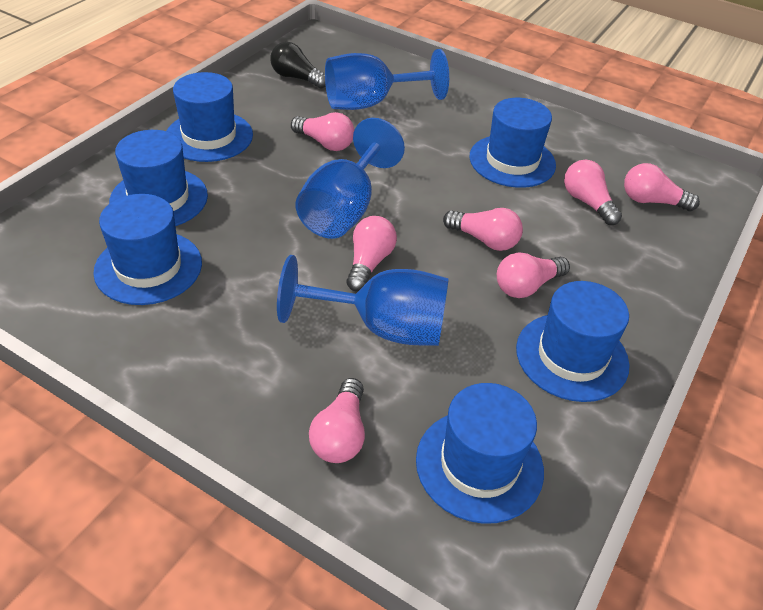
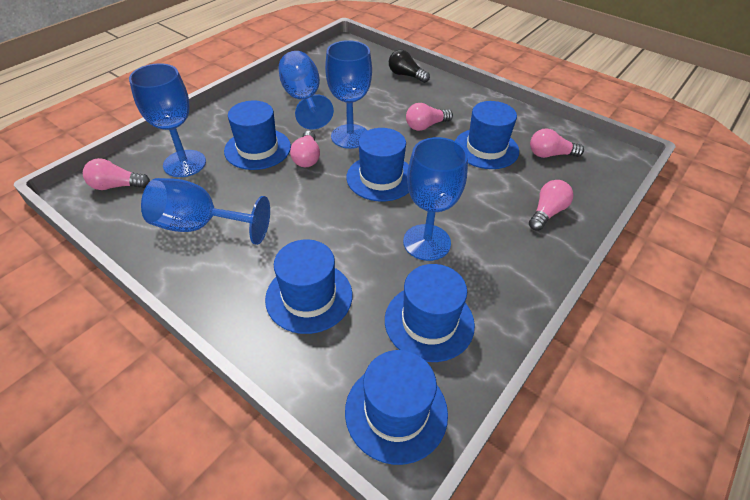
blue goblet: 3 -> 5
pink light bulb: 7 -> 5

